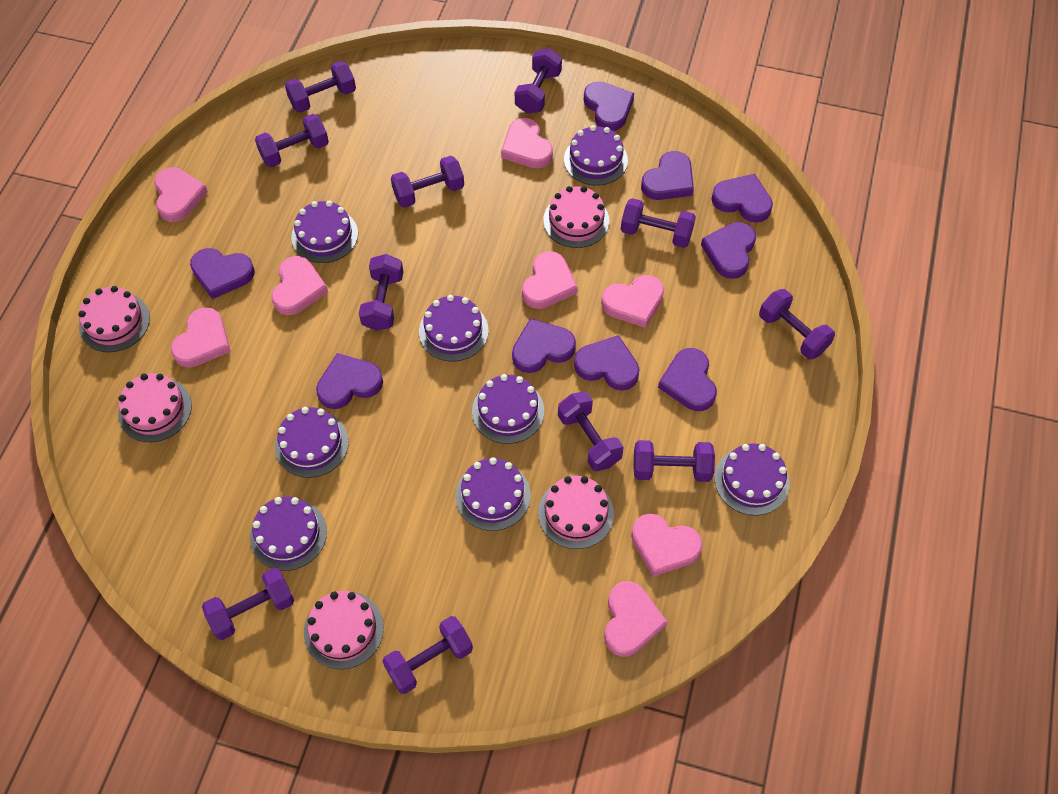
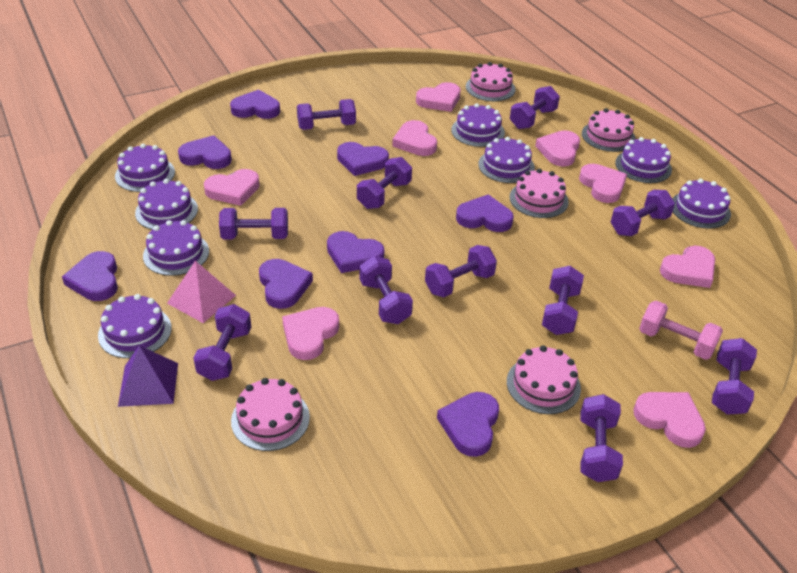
pink dumbbell: 0 -> 1
pink pyramid: 0 -> 1
purple heart: 9 -> 8
purple pyramid: 0 -> 1

